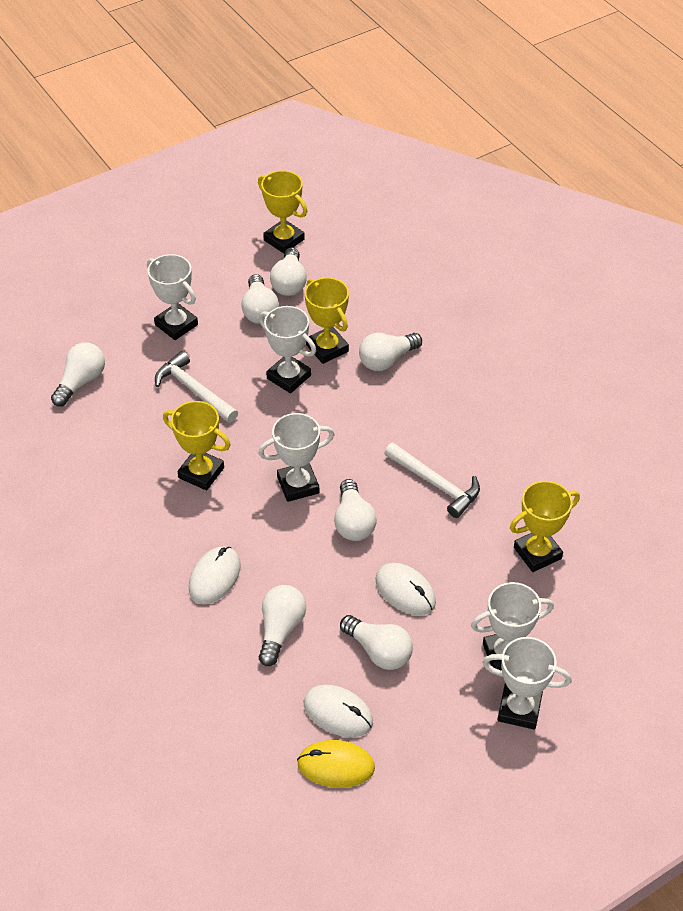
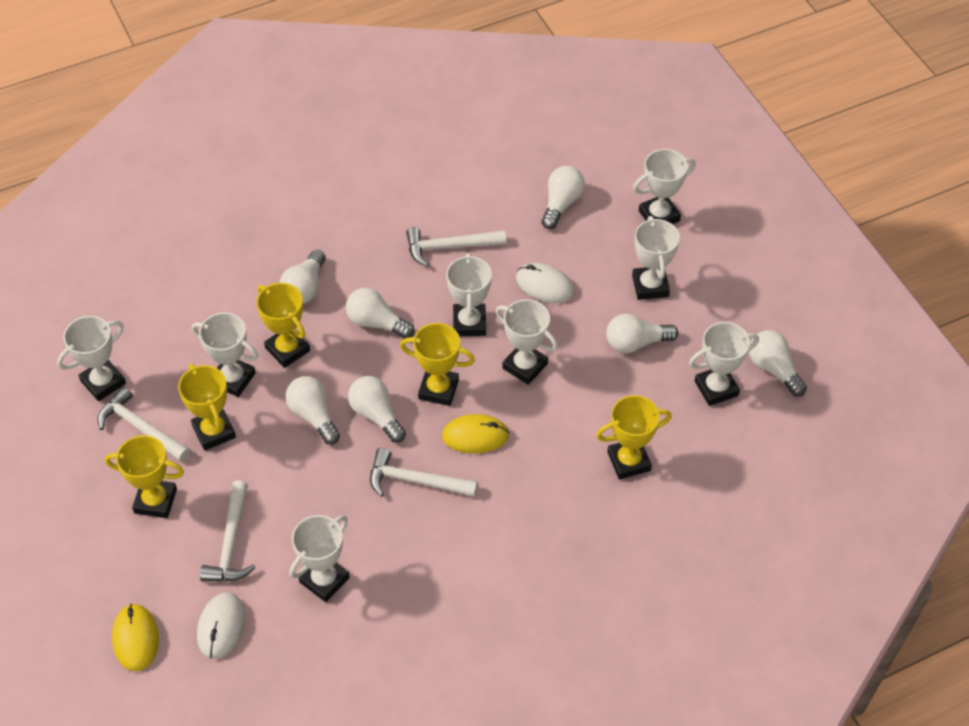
white hammer: 2 -> 4
white mouse: 3 -> 2
white trophy: 5 -> 8
yellow mouse: 1 -> 2
yellow trophy: 4 -> 5

